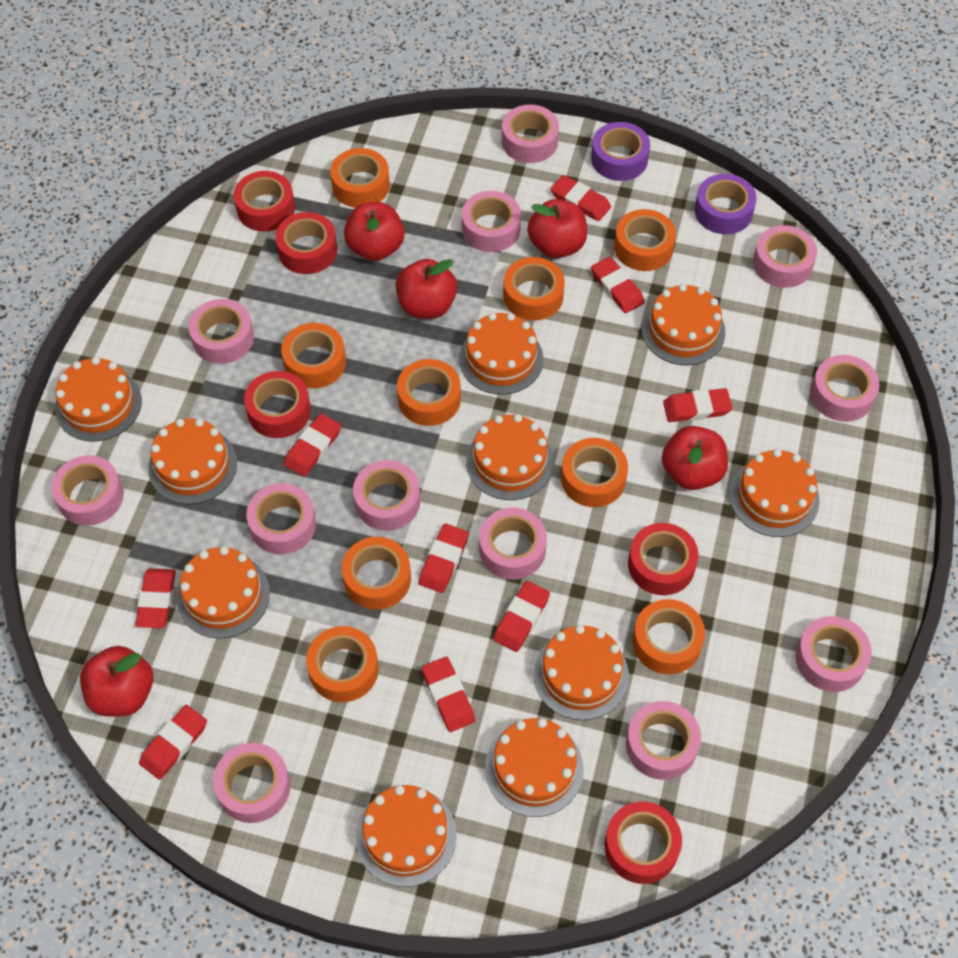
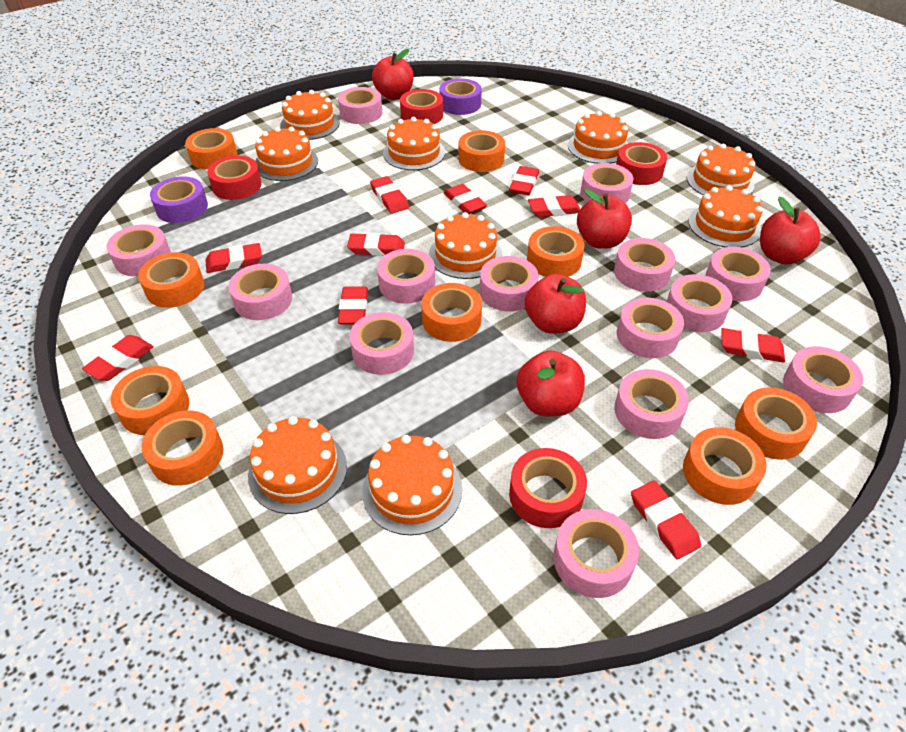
orange cake: 10 -> 9
pink tape: 12 -> 14
red eraser: 9 -> 10
red tape: 5 -> 4

